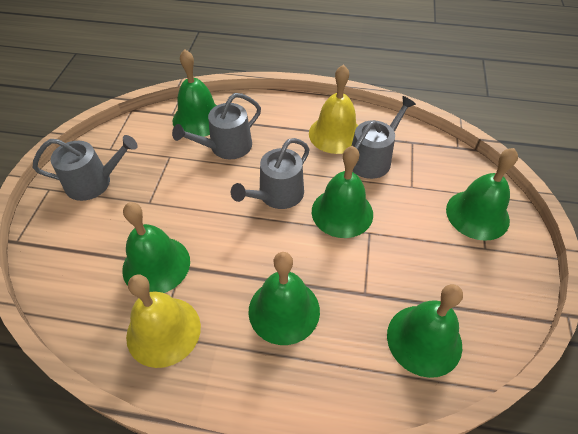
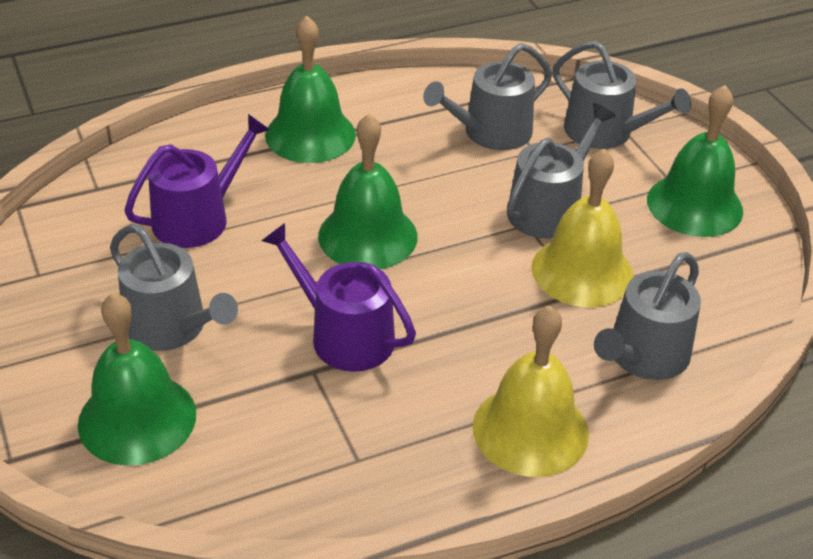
green bell: 6 -> 4
grey watering can: 4 -> 5
purple watering can: 0 -> 2

